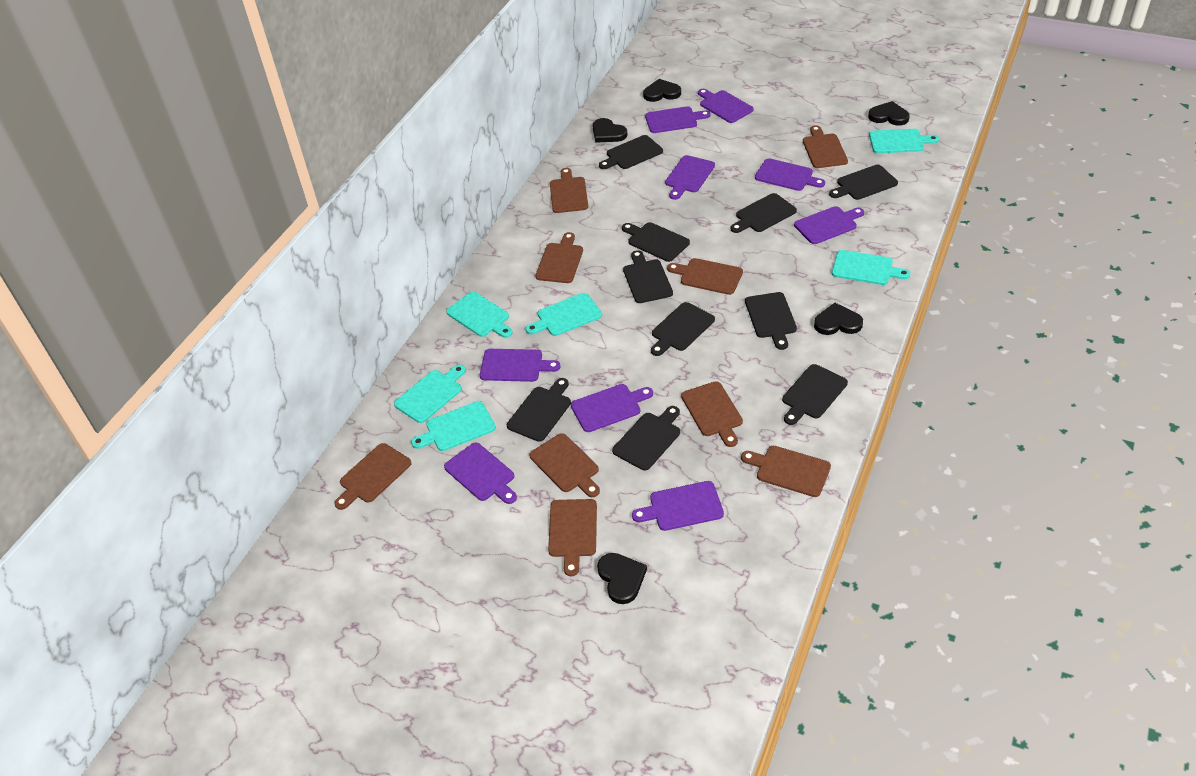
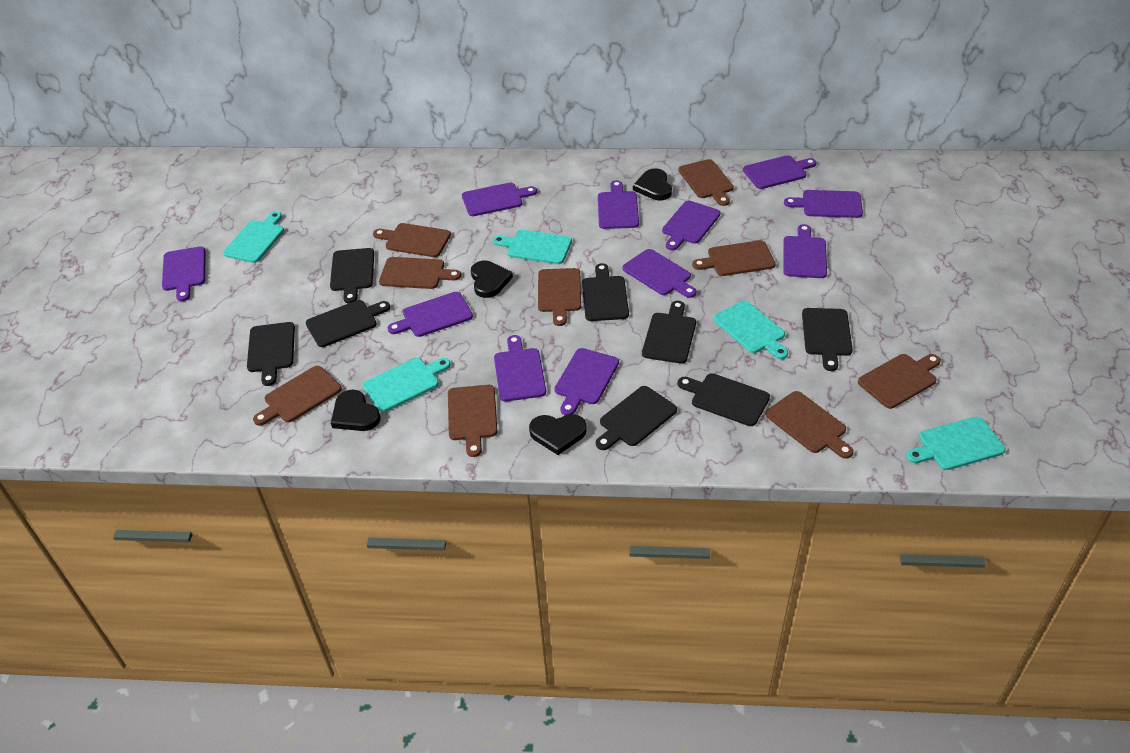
black cutting board: 10 -> 8
black heart: 5 -> 4
purple cutting board: 9 -> 11
turquoise cutting board: 6 -> 5

